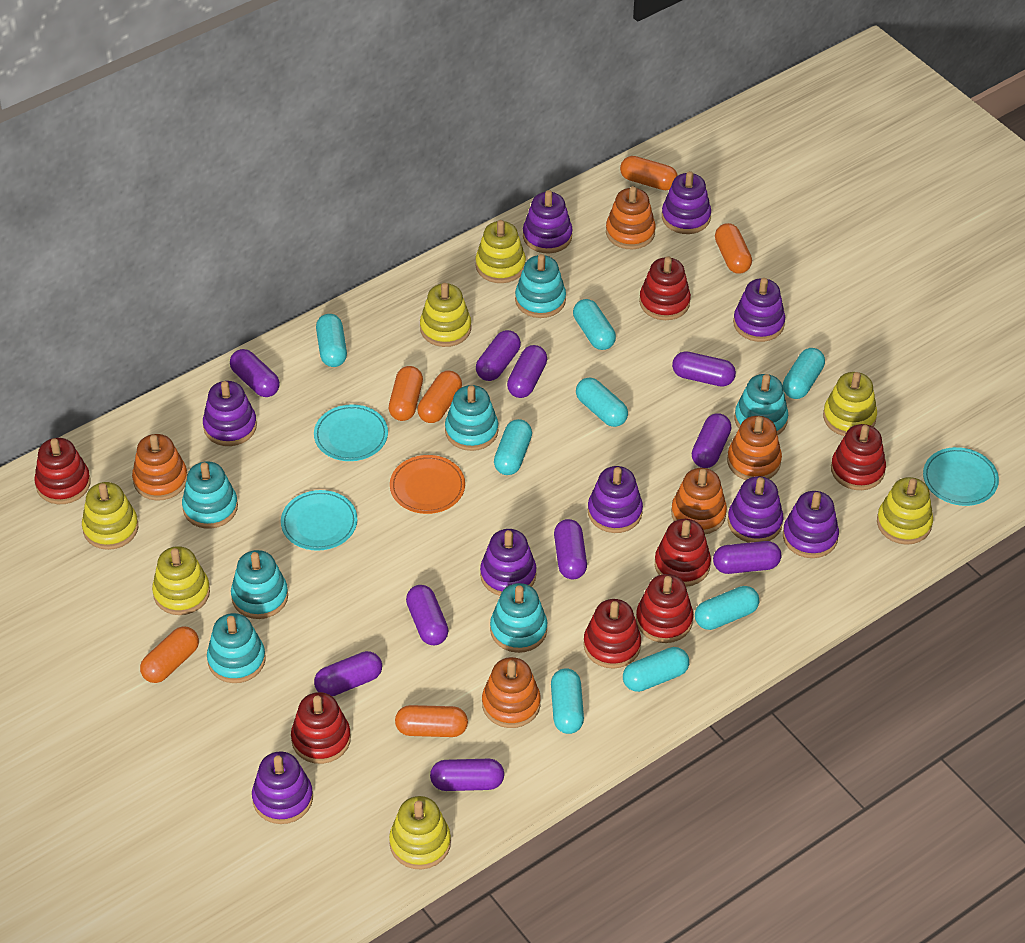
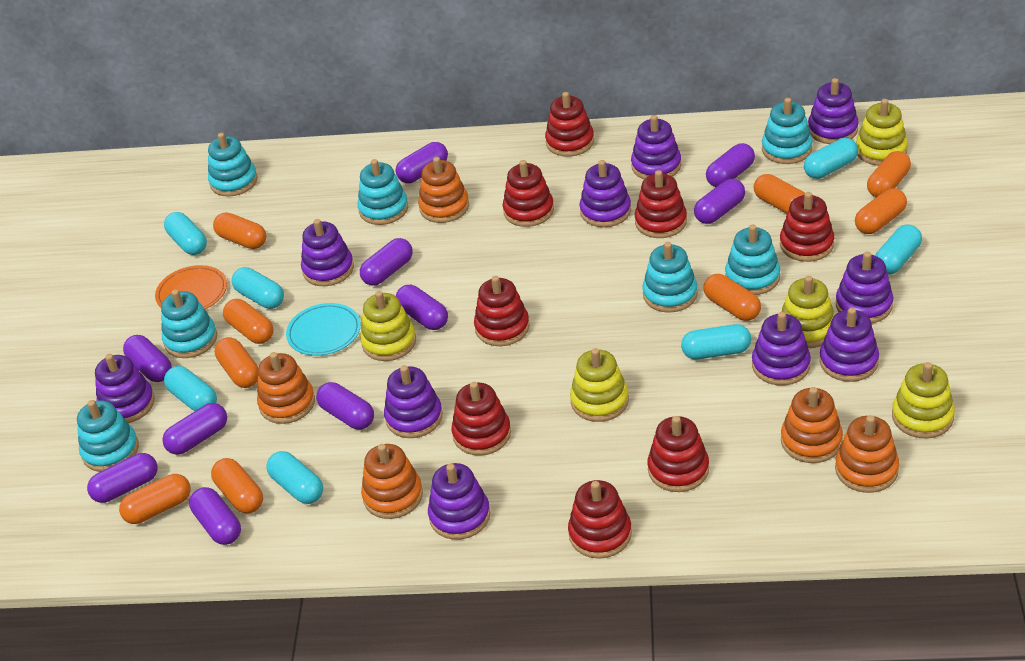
orange capsule: 6 -> 9
purple stacking toy: 9 -> 10
red stacking toy: 7 -> 8
turquoise capsule: 8 -> 7
turquoise plate: 3 -> 1
yellow stacking toy: 7 -> 5

